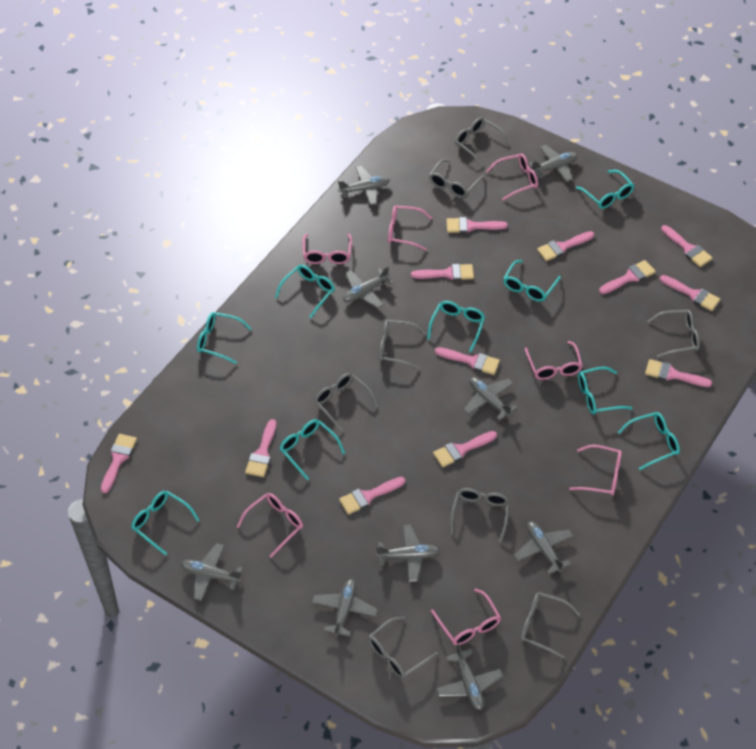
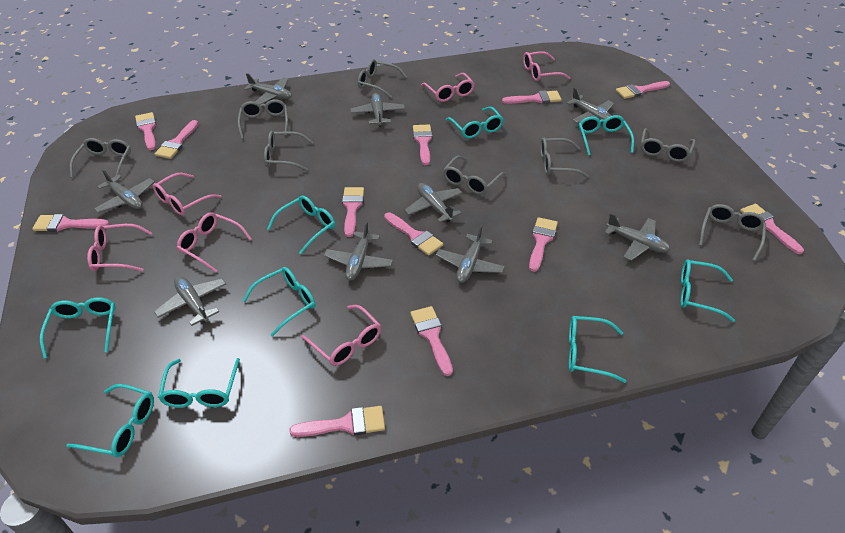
pink glasses: 7 -> 6

